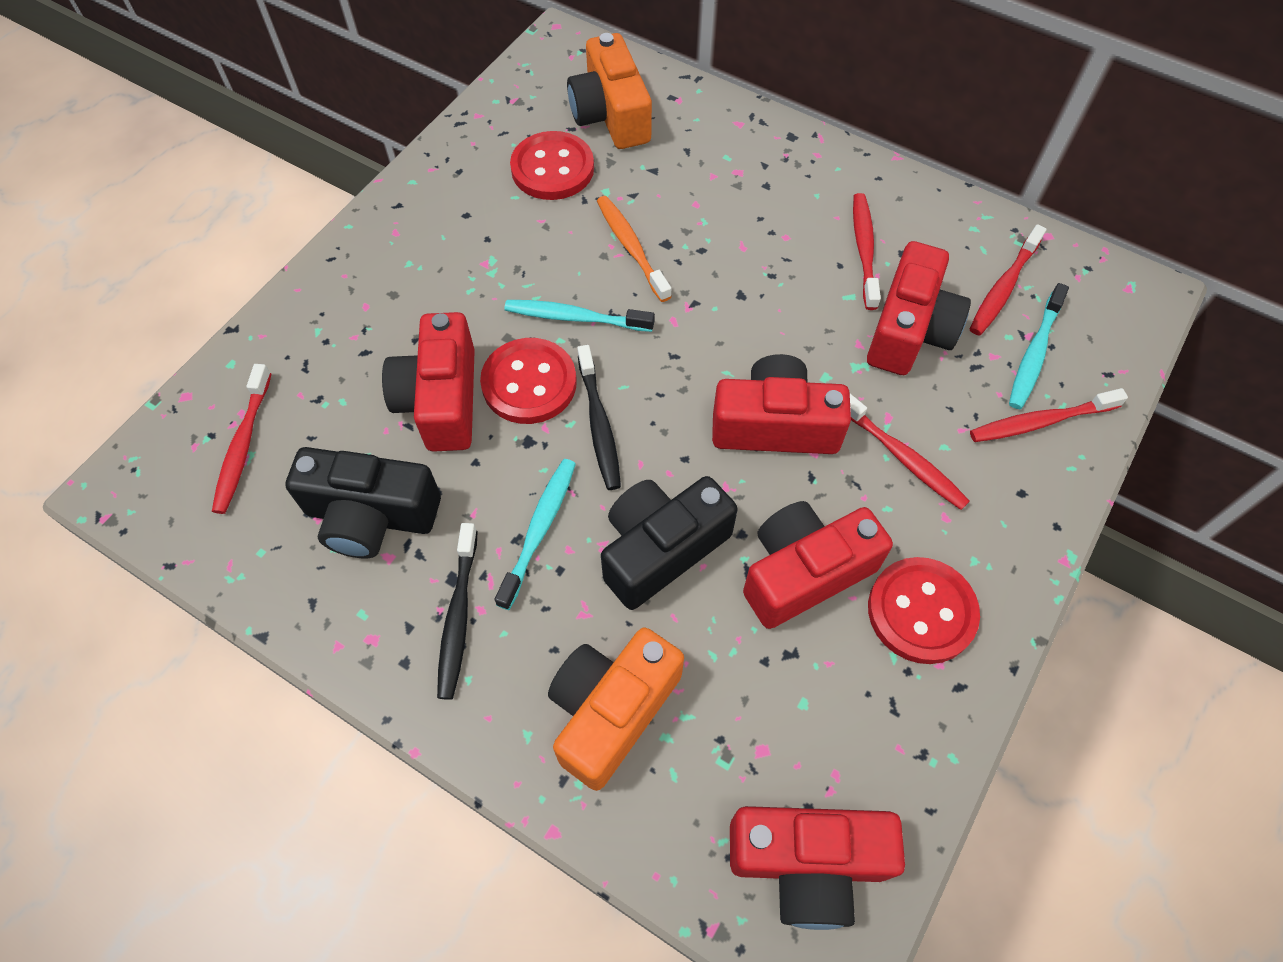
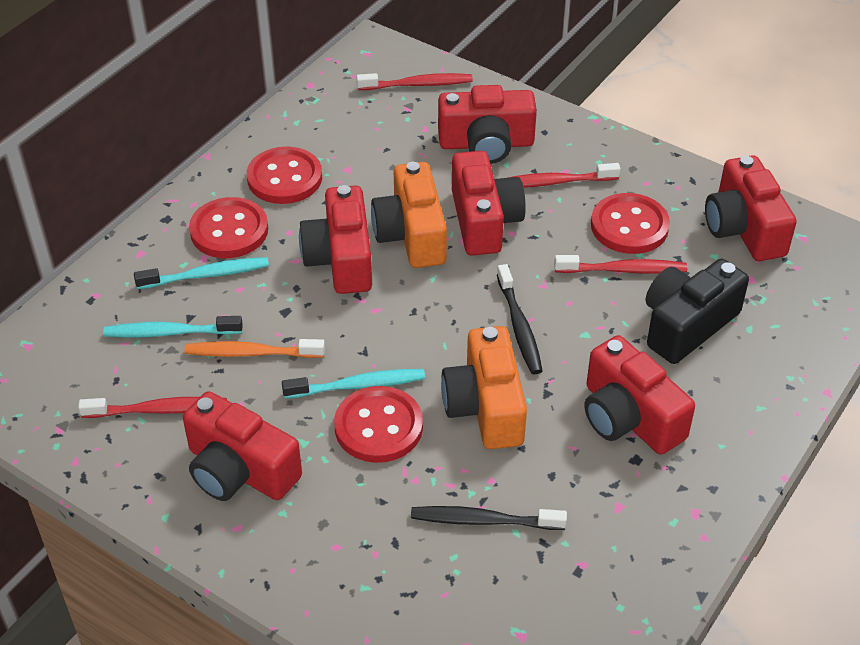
black camera: 2 -> 1
red button: 3 -> 4
red camera: 5 -> 6
red toothbrush: 5 -> 4

